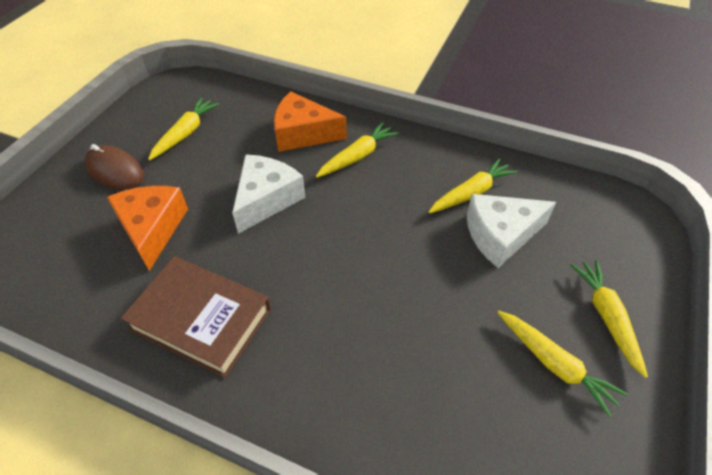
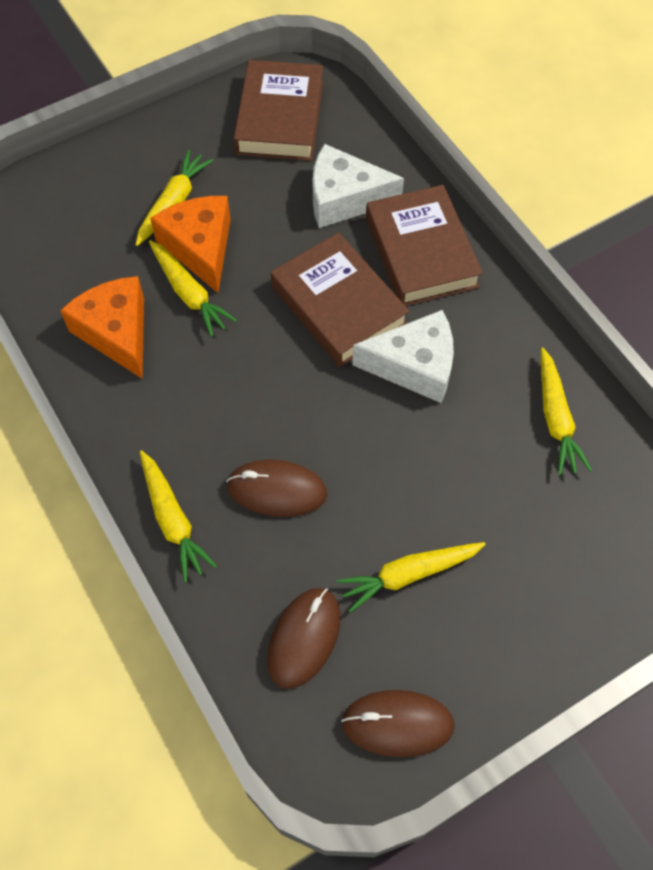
brown book: 1 -> 3
brown mouse: 1 -> 3

